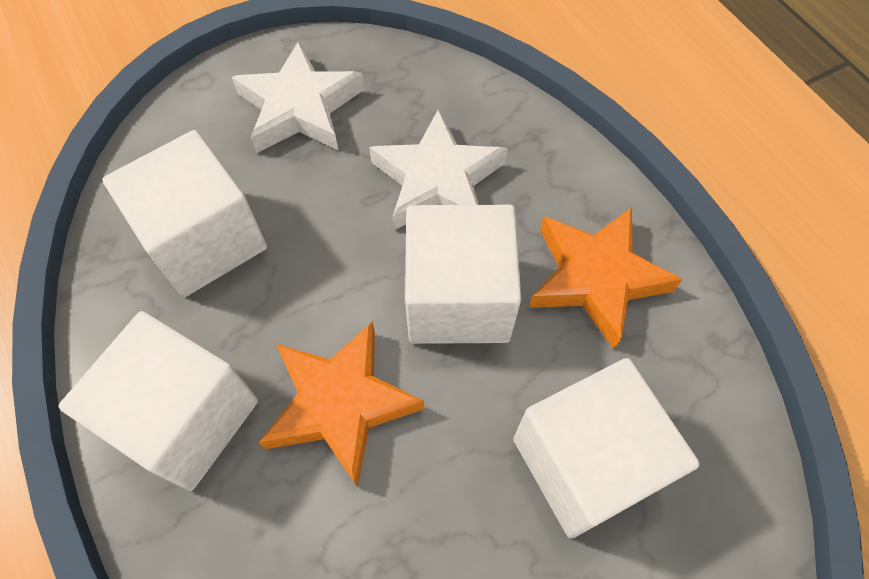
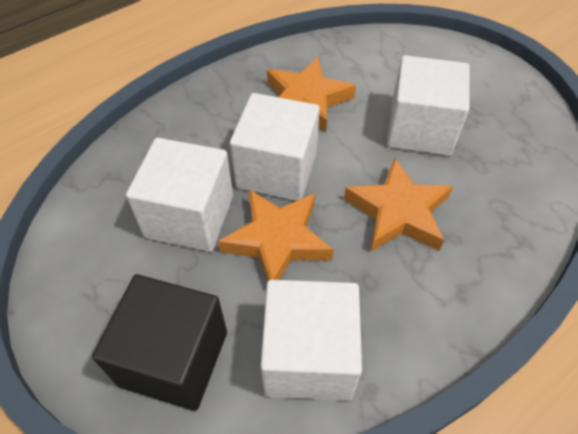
black cube: 0 -> 1
orange star: 2 -> 3
white star: 2 -> 0

